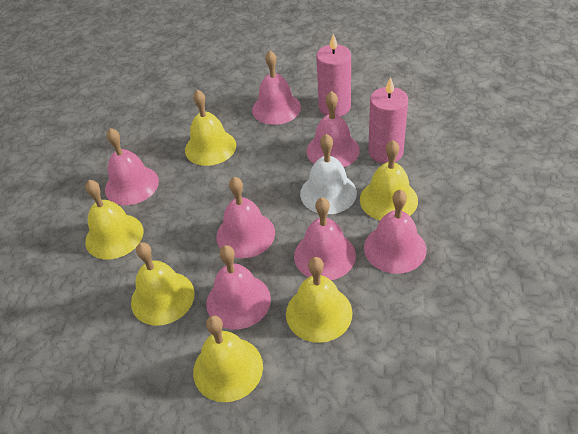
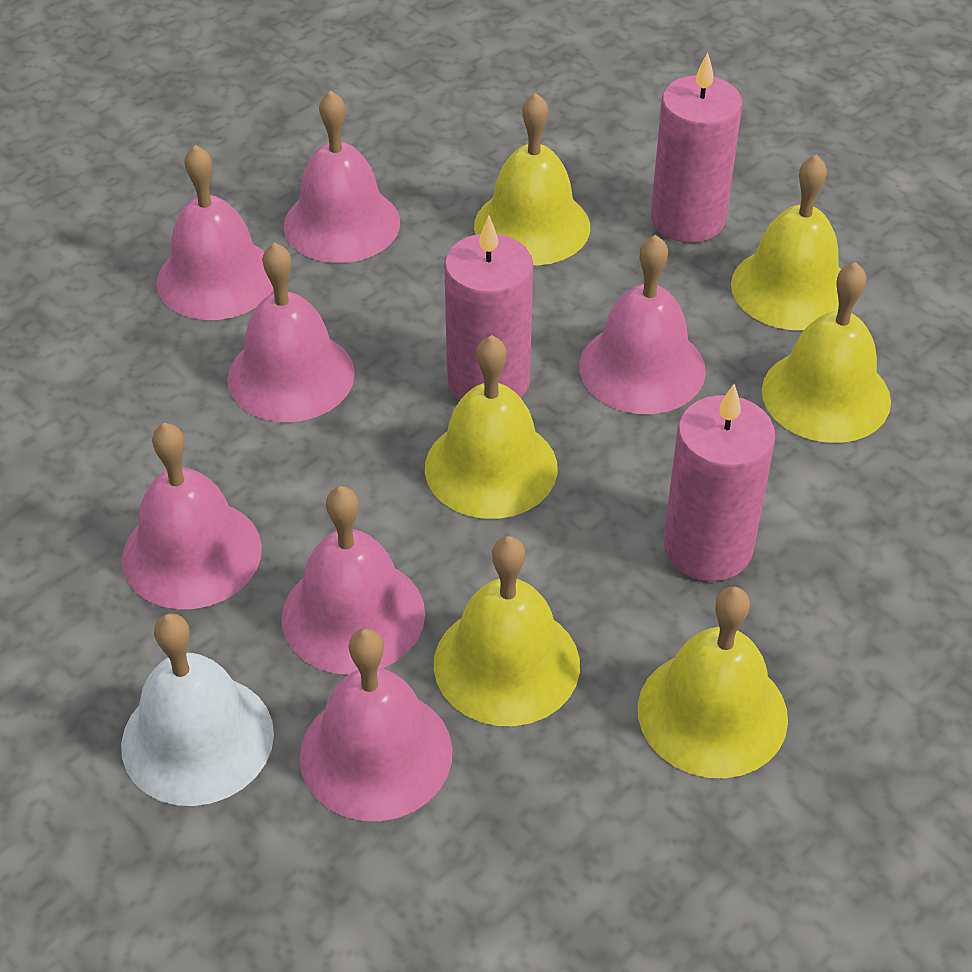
pink candle: 2 -> 3

